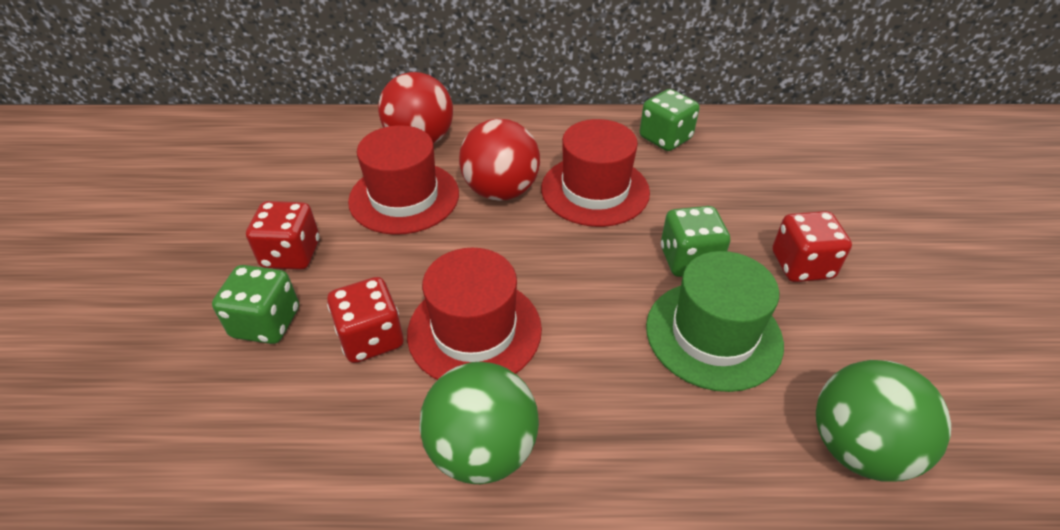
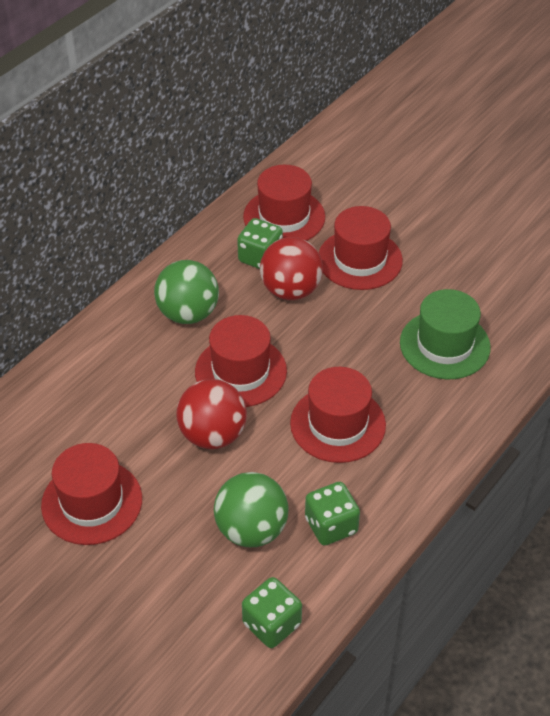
red dice: 3 -> 0
red hat: 3 -> 5

